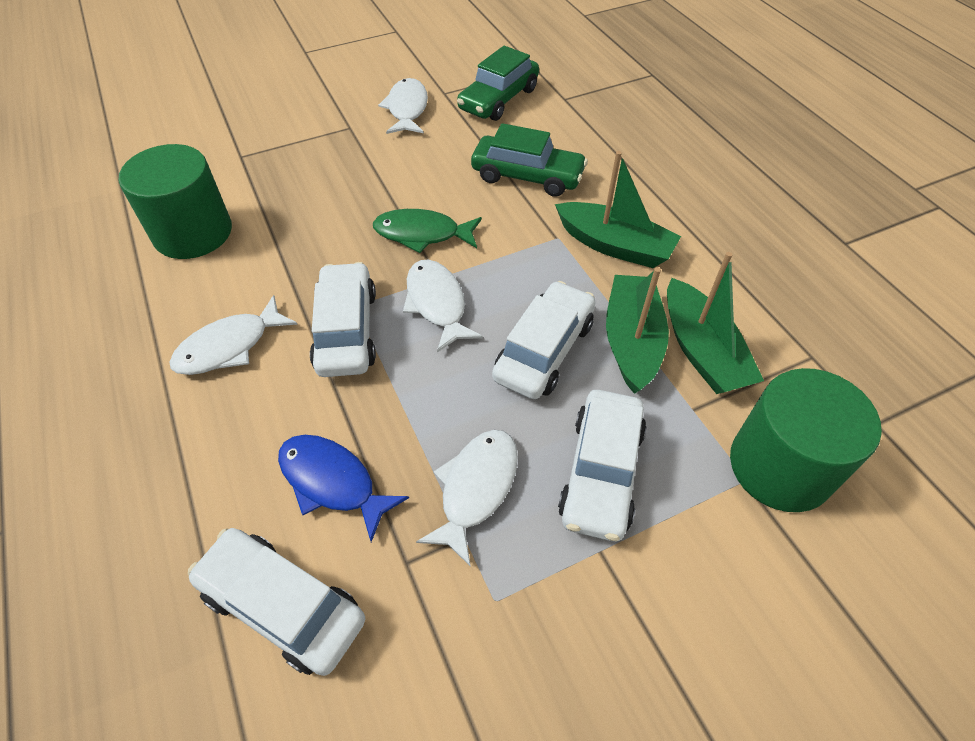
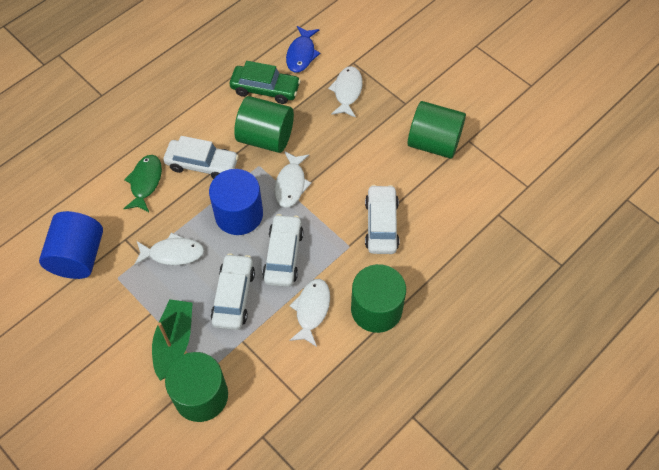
blue cylinder: 0 -> 2
green boat: 3 -> 1
green car: 2 -> 1
green cylinder: 2 -> 4

